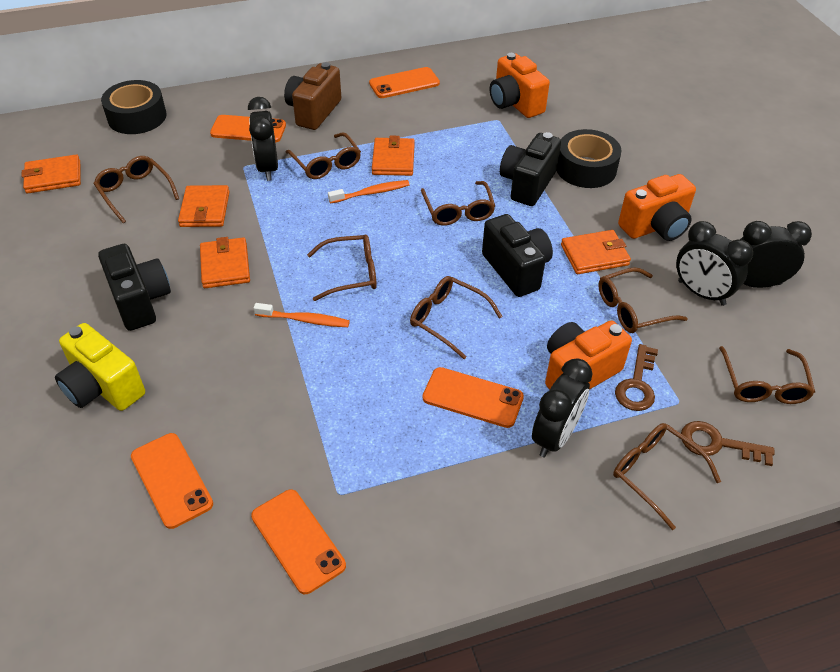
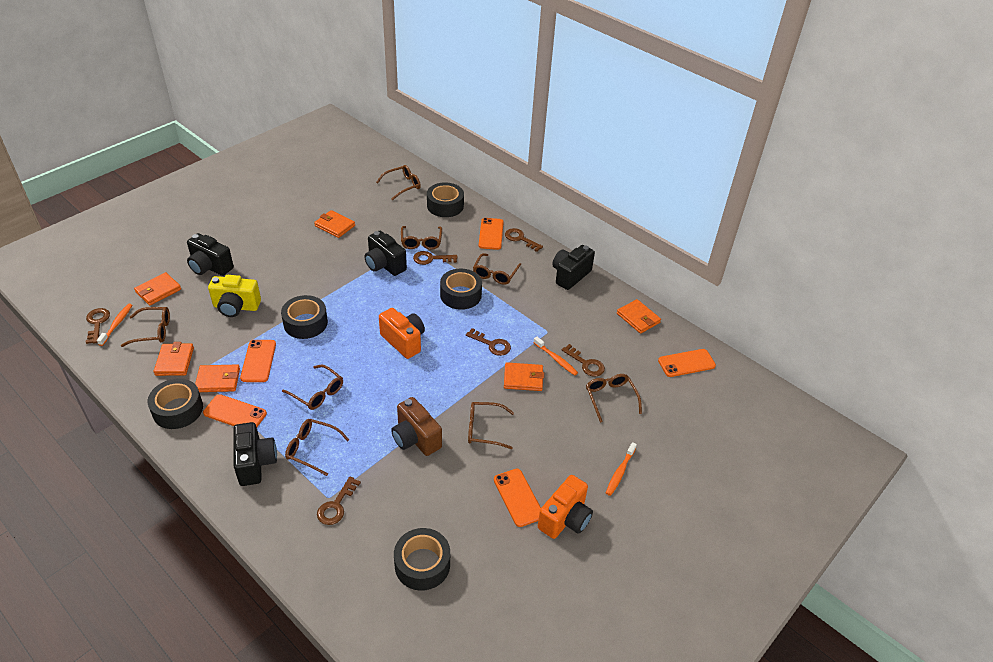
black camera: 3 -> 4
black clock: 4 -> 0
black tape: 2 -> 5
brown key: 2 -> 6
orange camera: 3 -> 2
orange toothbrush: 2 -> 3
orange wallet: 5 -> 6

